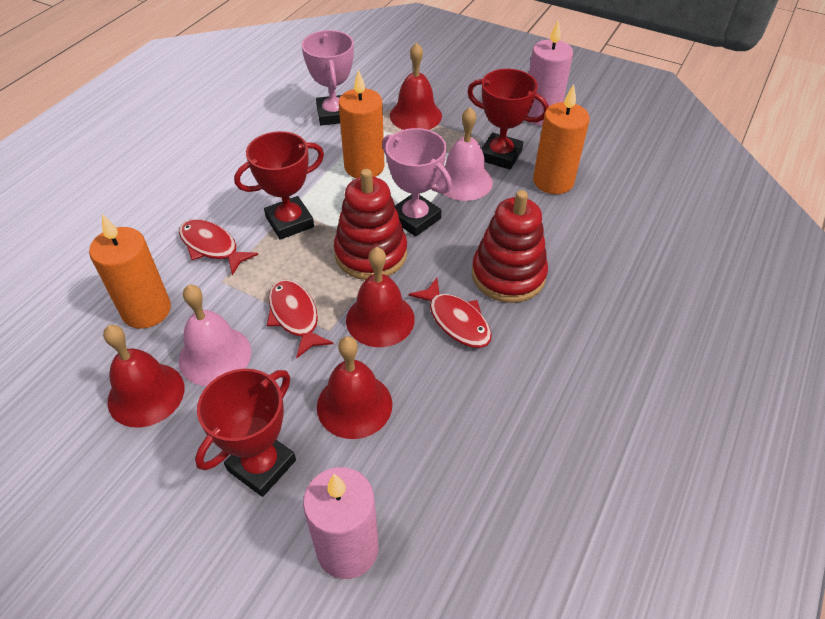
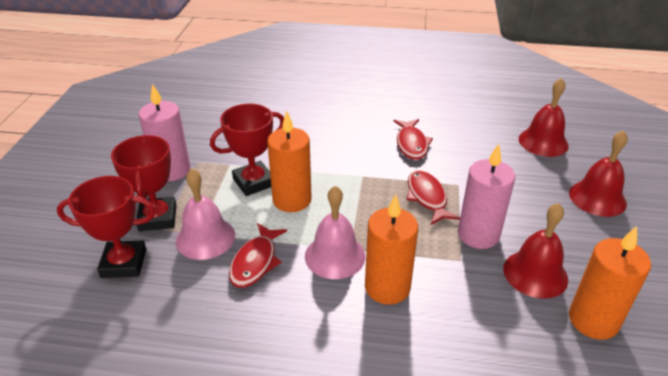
pink trophy: 2 -> 0
red bell: 4 -> 3
red stacking toy: 2 -> 0

